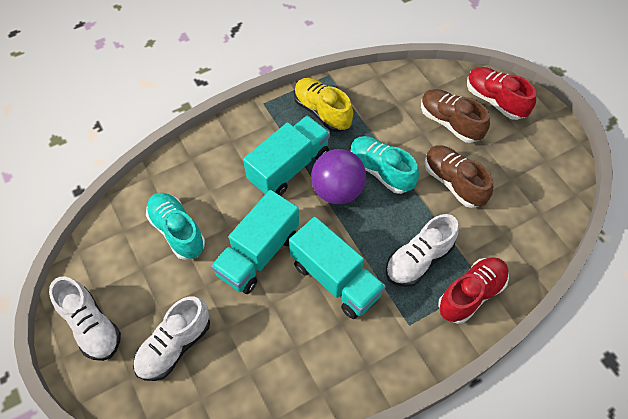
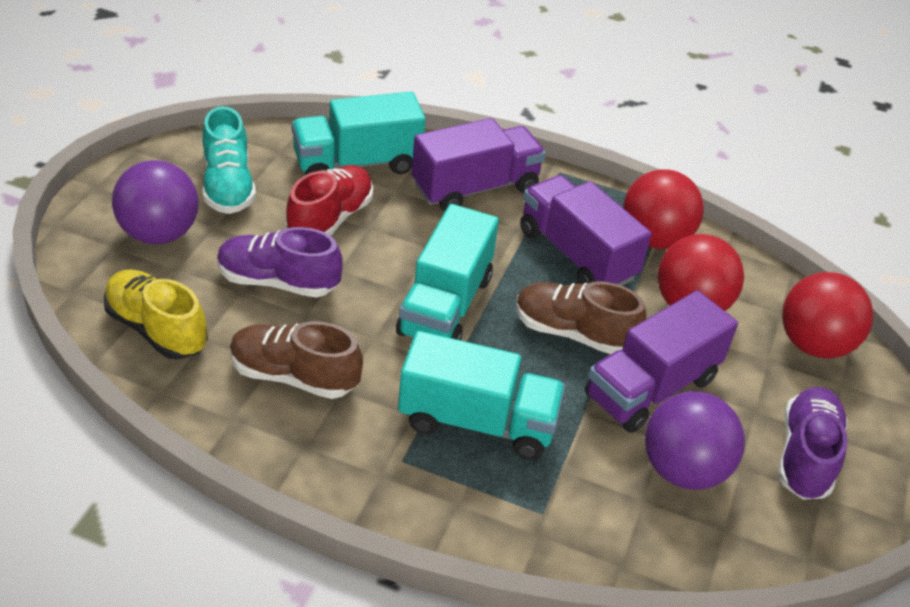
purple ball: 1 -> 2
purple shoe: 0 -> 2
purple truck: 0 -> 3
red ball: 0 -> 3
red shoe: 2 -> 1
turquoise shoe: 2 -> 1
white shoe: 3 -> 0

